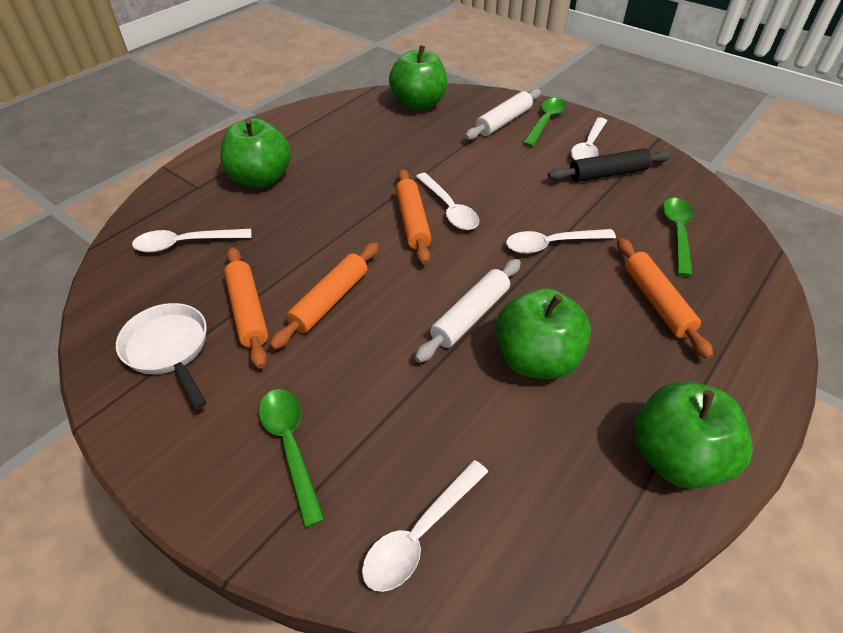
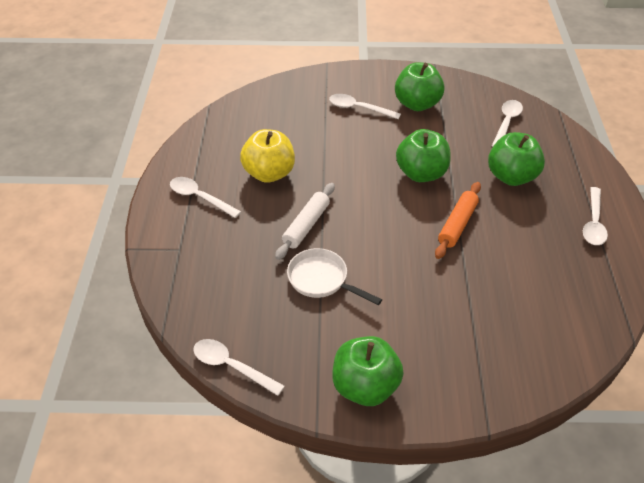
black rolling pin: 1 -> 0
green spoon: 3 -> 0
orange rolling pin: 4 -> 1
white rolling pin: 2 -> 1
yellow apple: 0 -> 1

